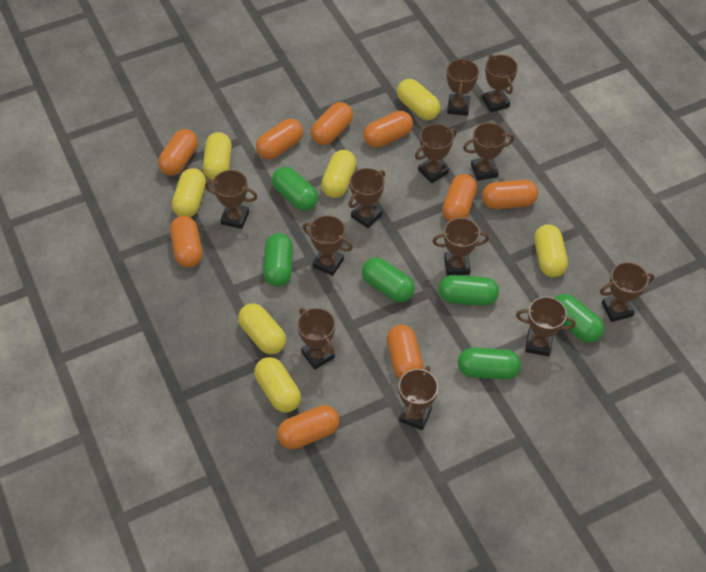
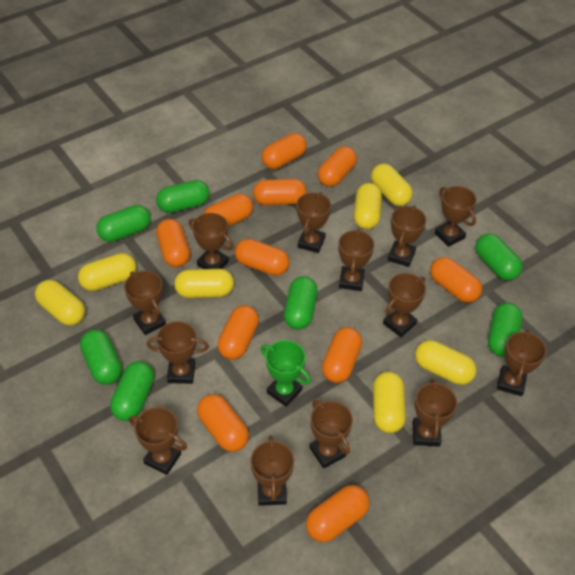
brown trophy: 12 -> 13
green capsule: 6 -> 7
green trophy: 0 -> 1
orange capsule: 9 -> 11

